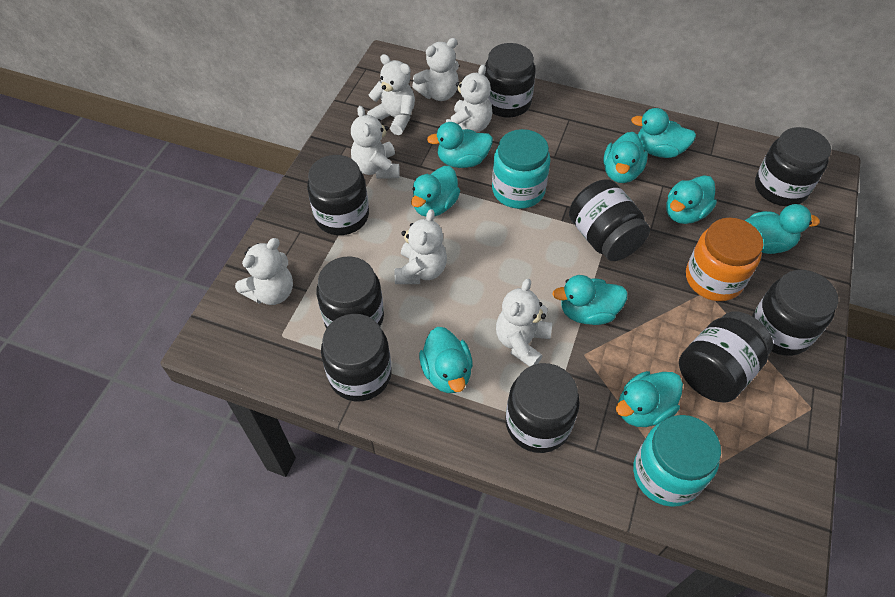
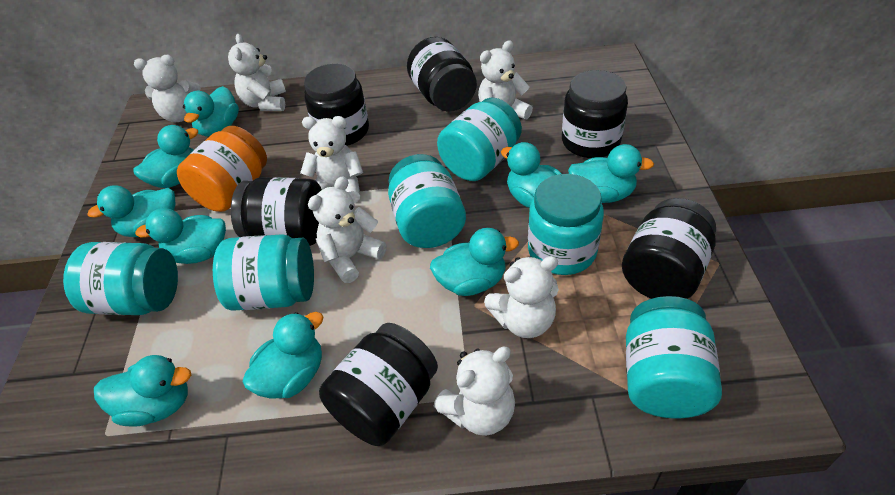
black jar: 9 -> 6
turquoise jar: 2 -> 6

